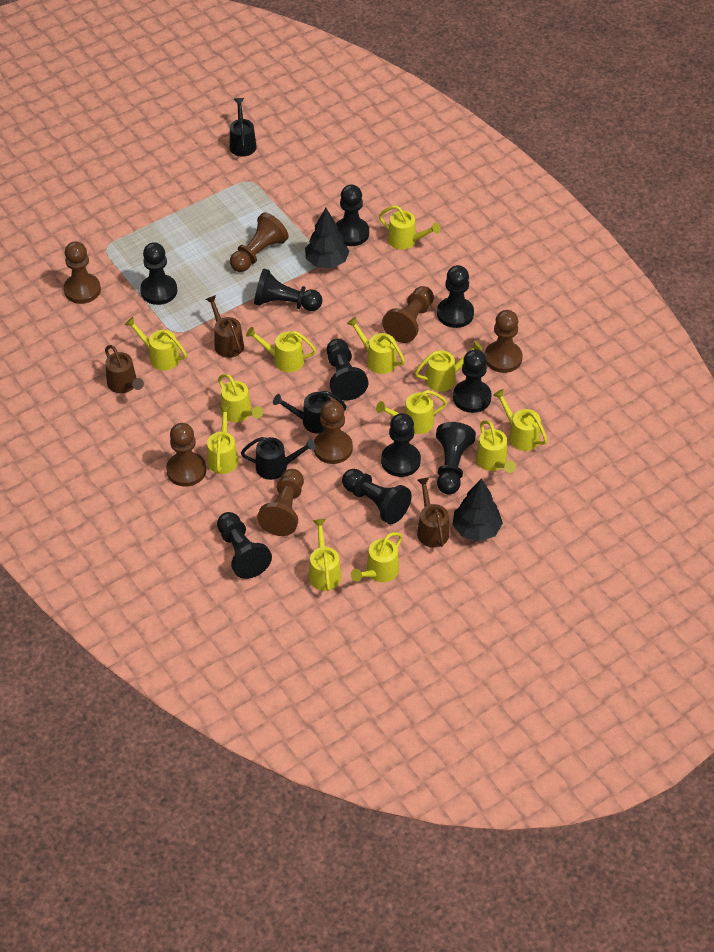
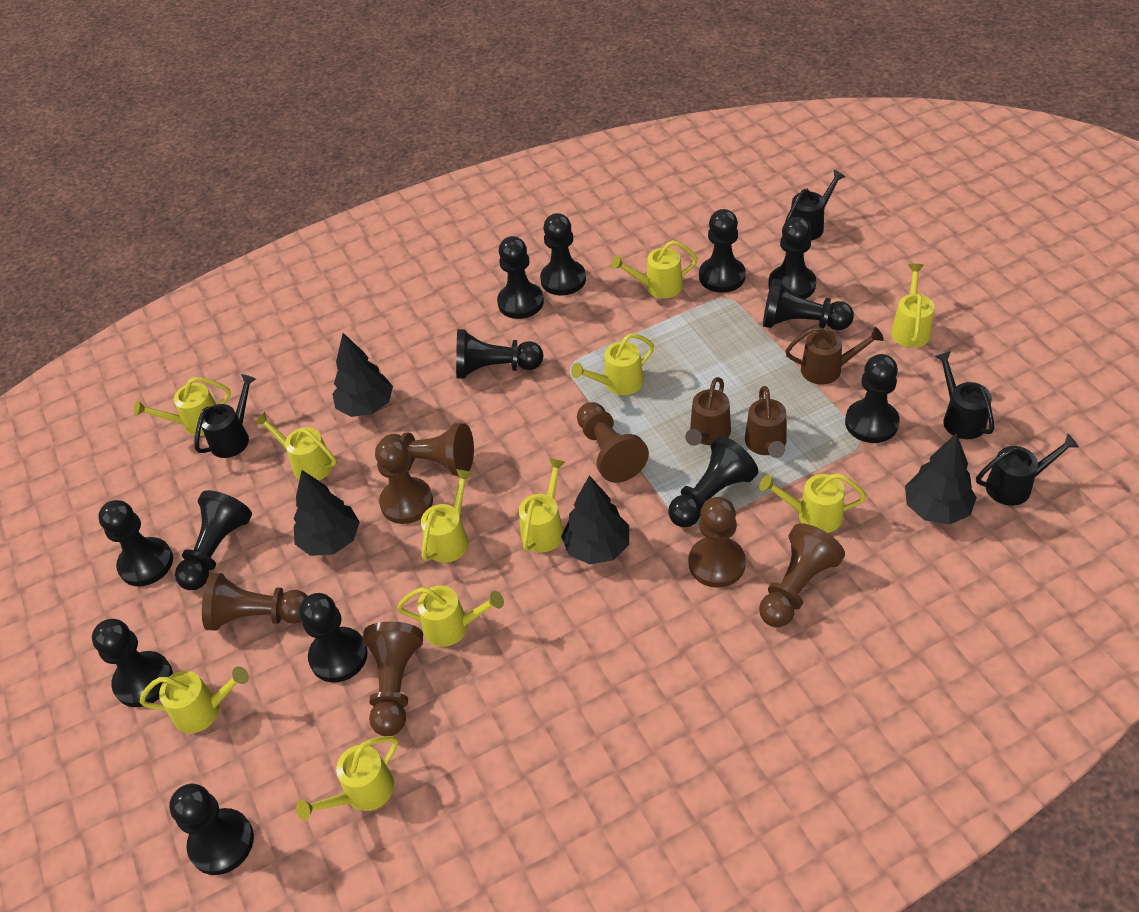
black pawn: 10 -> 13
black tree: 2 -> 4
black watering can: 3 -> 4
yellow watering can: 12 -> 11

